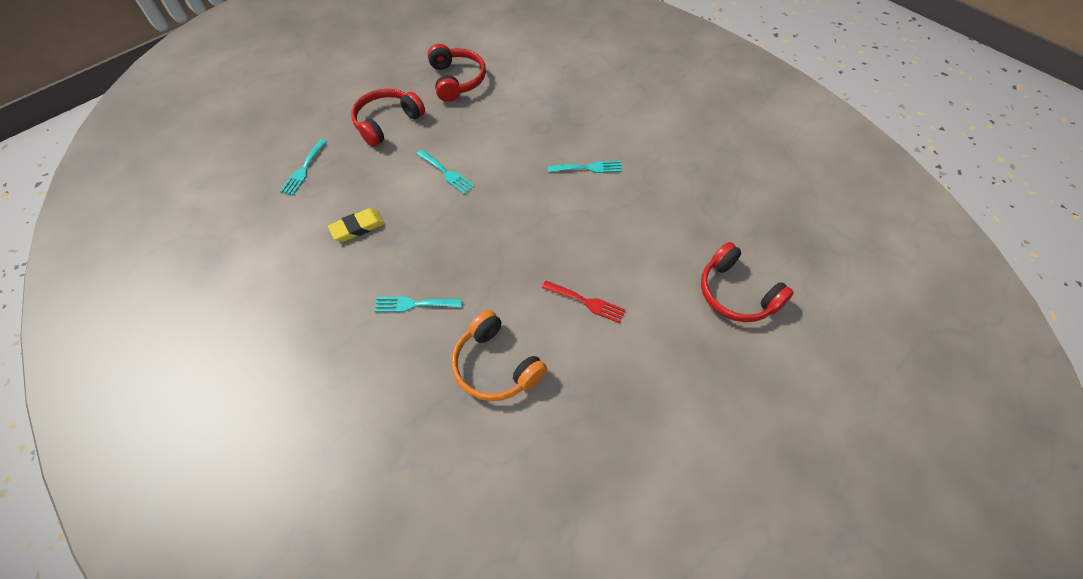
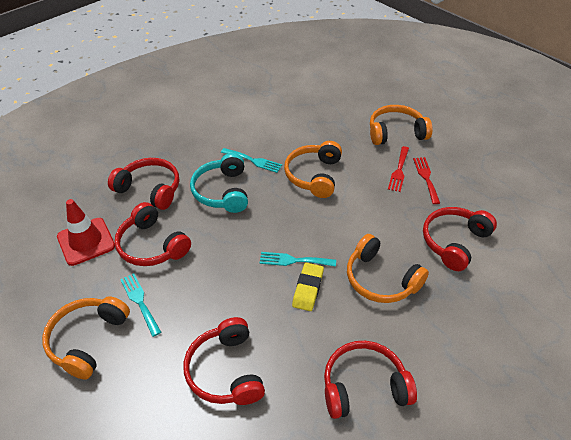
orange headphones: 1 -> 4
red fork: 1 -> 2
red headphones: 3 -> 5
red traffic cone: 0 -> 1
turquoise fork: 4 -> 3
turquoise headphones: 0 -> 1

